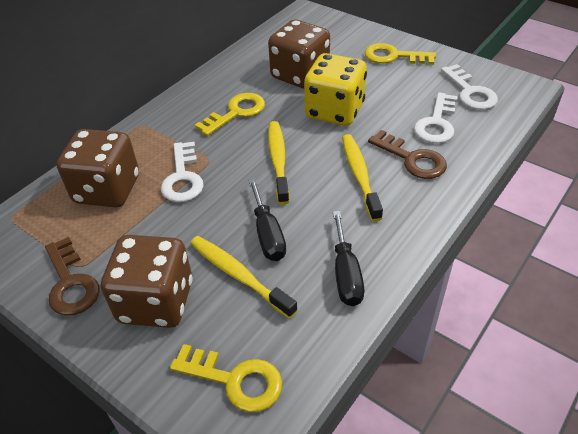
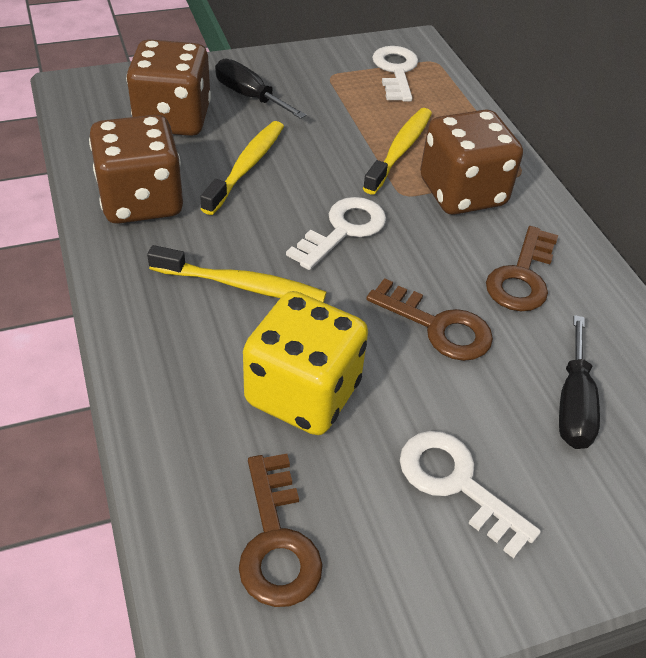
brown key: 2 -> 3
yellow key: 3 -> 0

